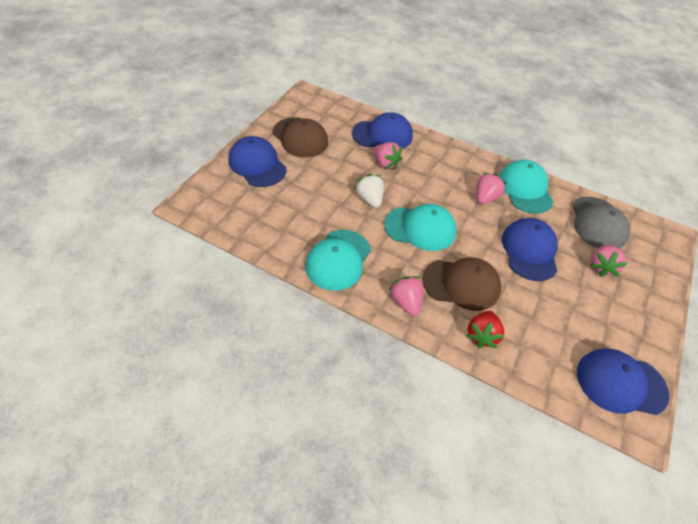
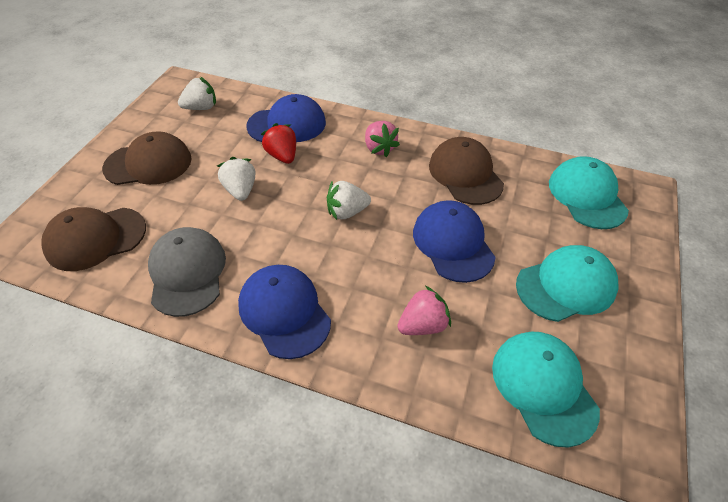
blue cap: 4 -> 3
brown cap: 2 -> 3
pink strawberry: 4 -> 2
white strawberry: 1 -> 3

